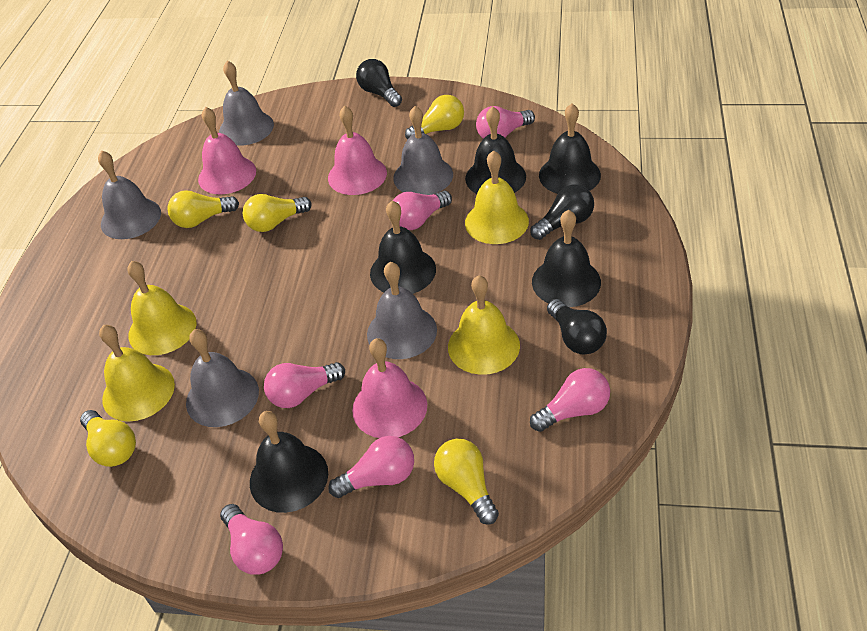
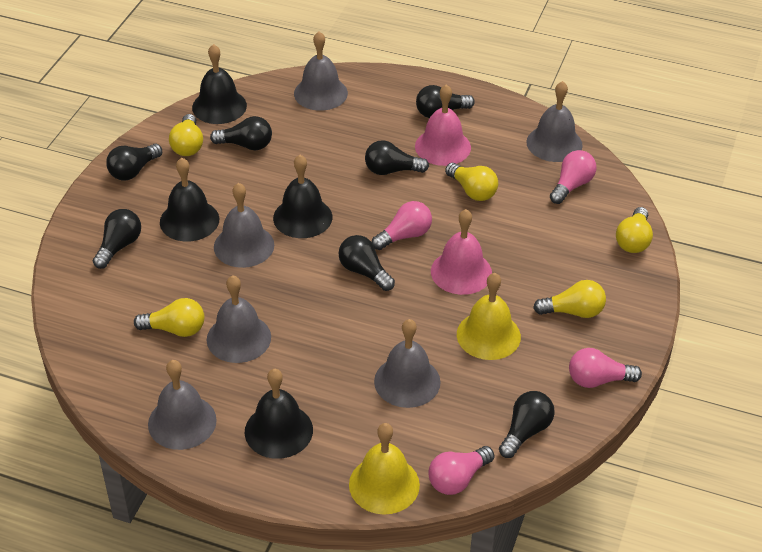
black bell: 5 -> 4
black light bulb: 3 -> 7
grey bell: 5 -> 6
pink bell: 3 -> 2
pink light bulb: 6 -> 4
yellow bell: 4 -> 2

